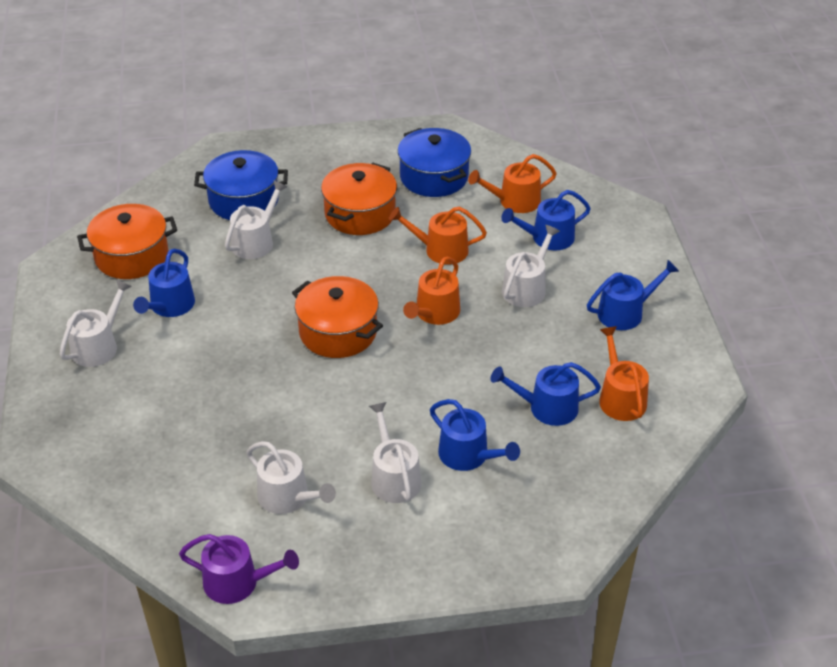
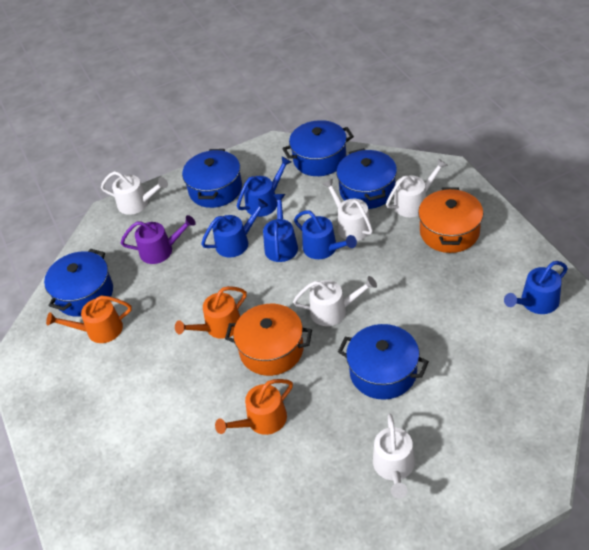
blue pot: 2 -> 5
orange pot: 3 -> 2
orange watering can: 4 -> 3

